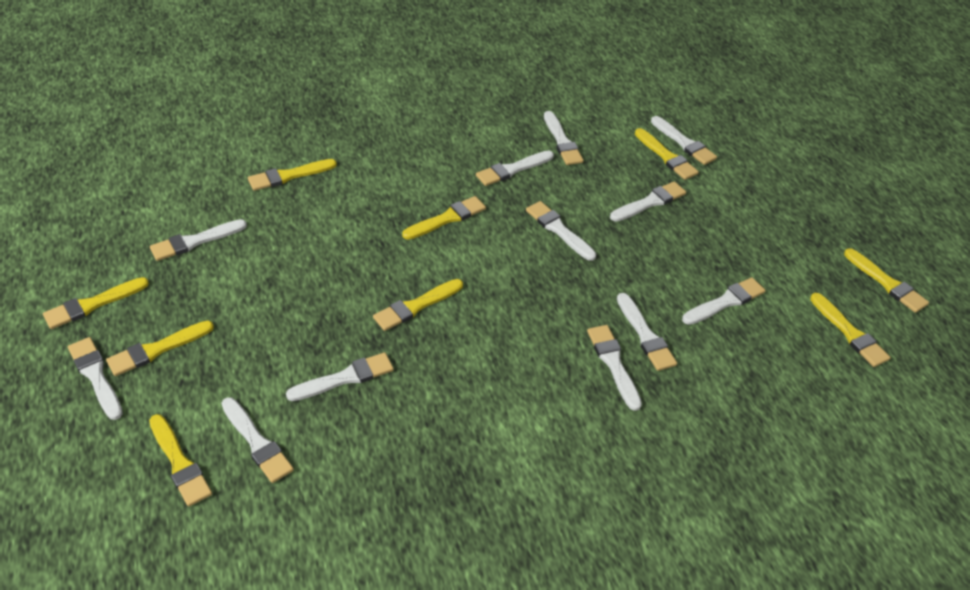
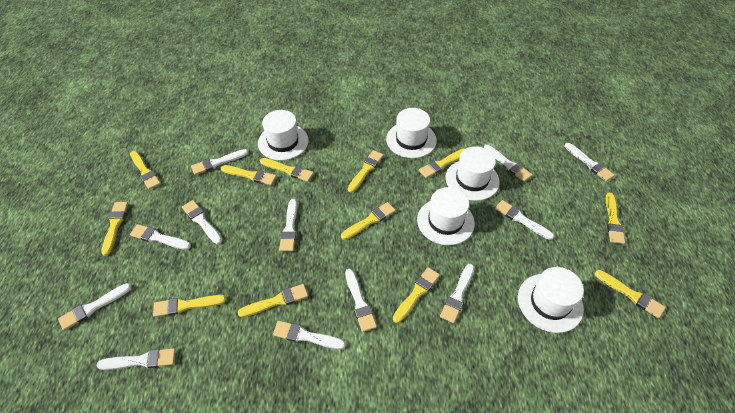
white hat: 0 -> 5
yellow brush: 9 -> 12

